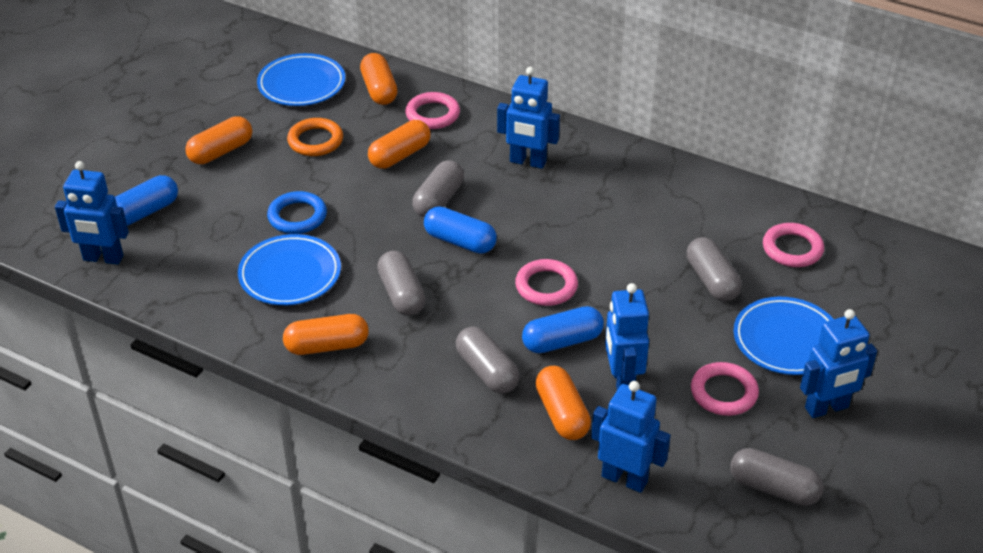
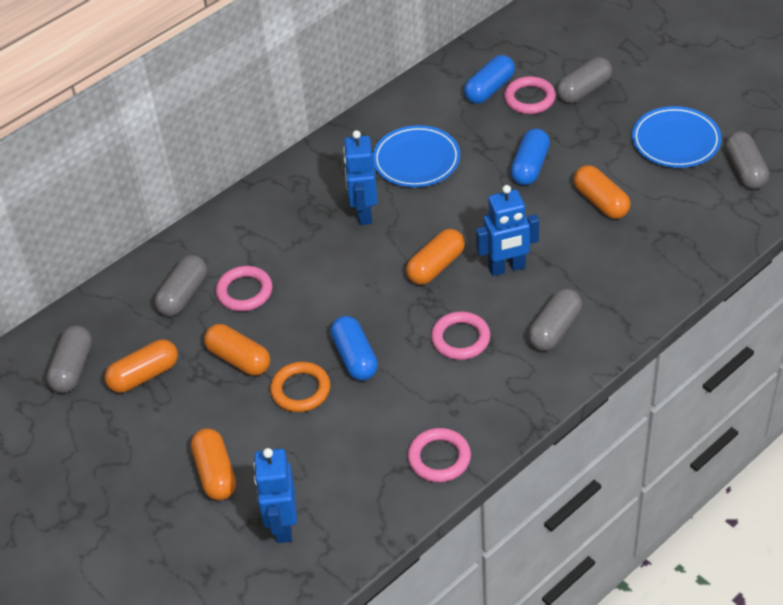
blue plate: 3 -> 2
blue ring: 1 -> 0
blue robot: 5 -> 3

